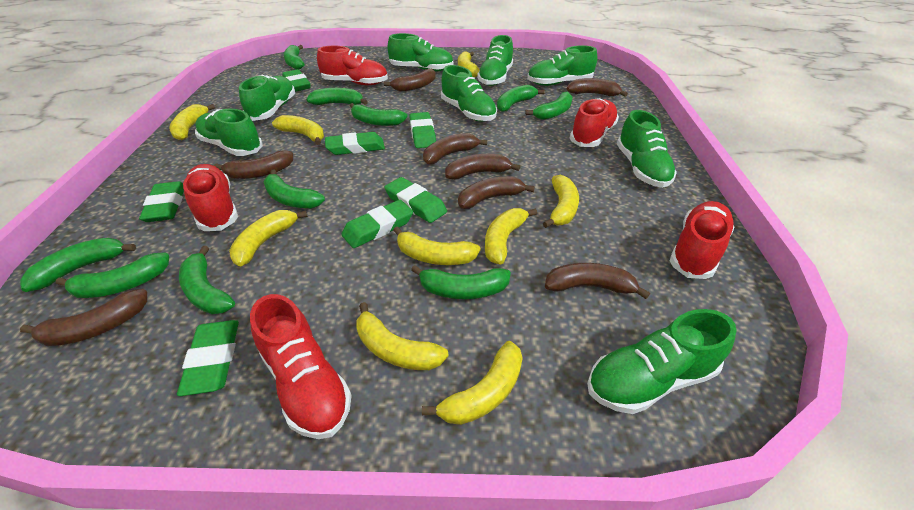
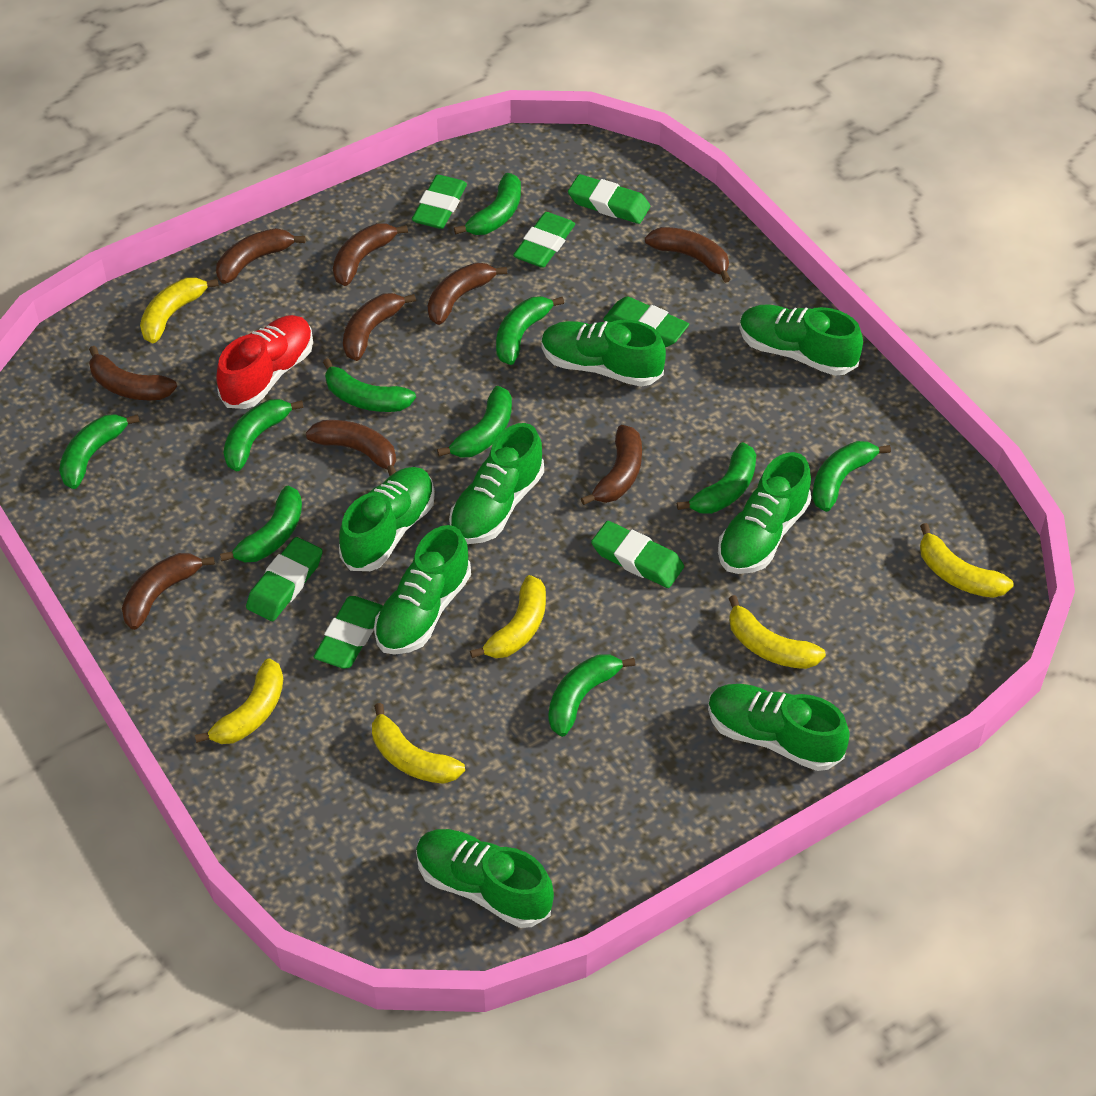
brown banana: 8 -> 9
red shoe: 5 -> 1
yellow banana: 9 -> 6

